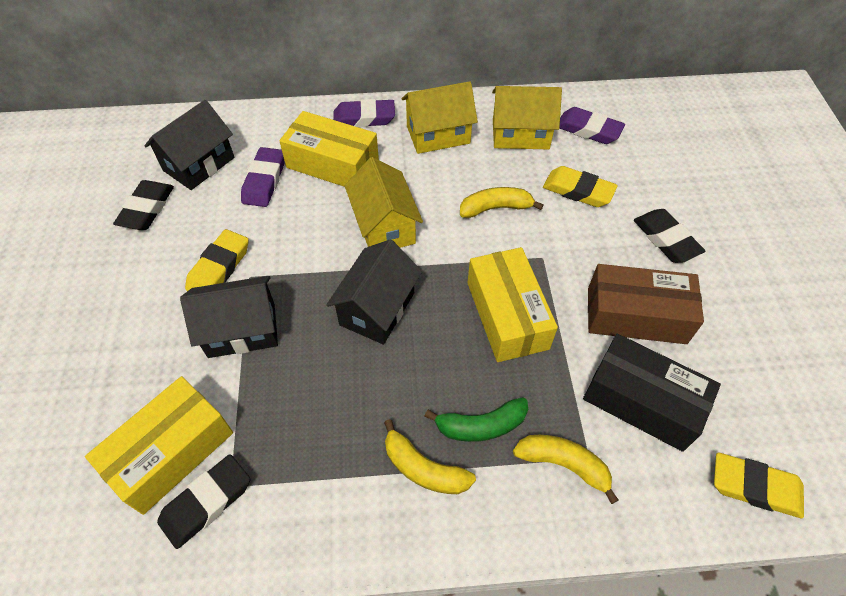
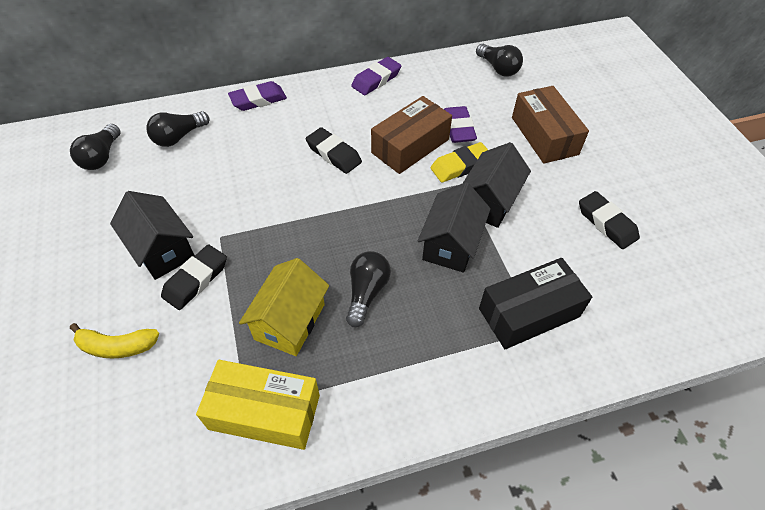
black light bulb: 0 -> 4
brown box: 1 -> 2
green banana: 1 -> 0
yellow banana: 3 -> 1
yellow box: 3 -> 1
yellow eraser: 3 -> 1
yellow house: 3 -> 1

